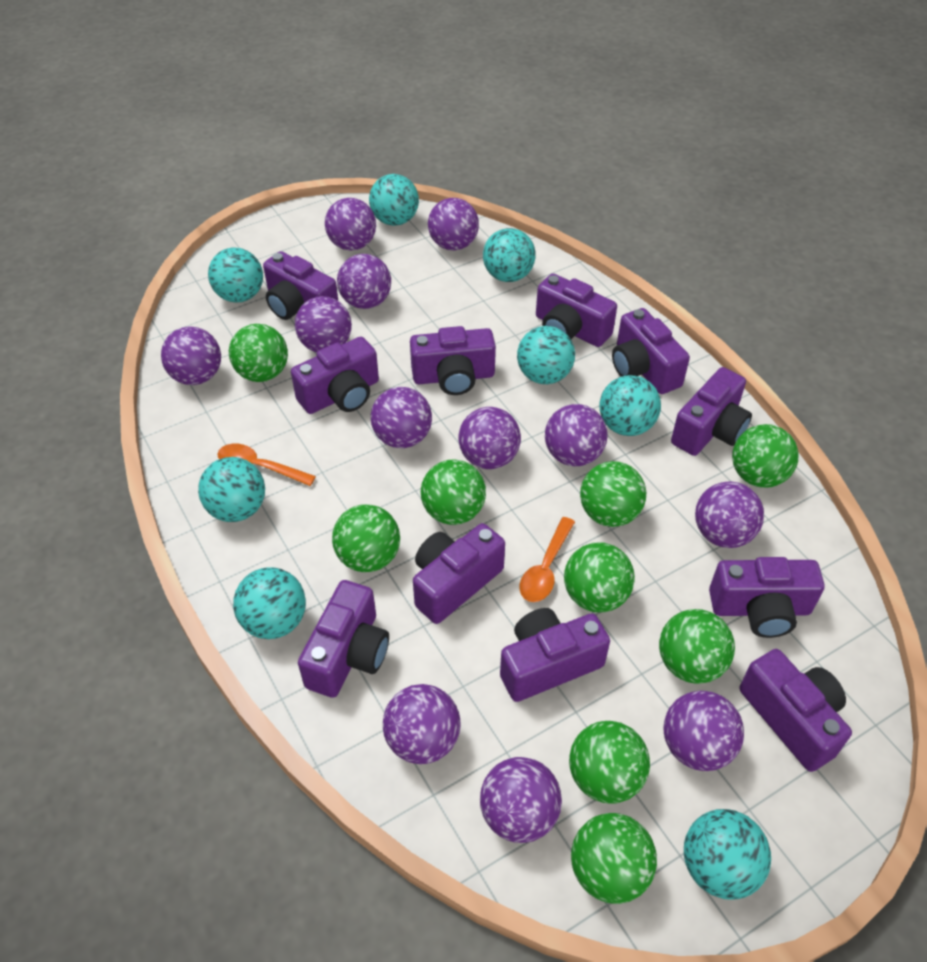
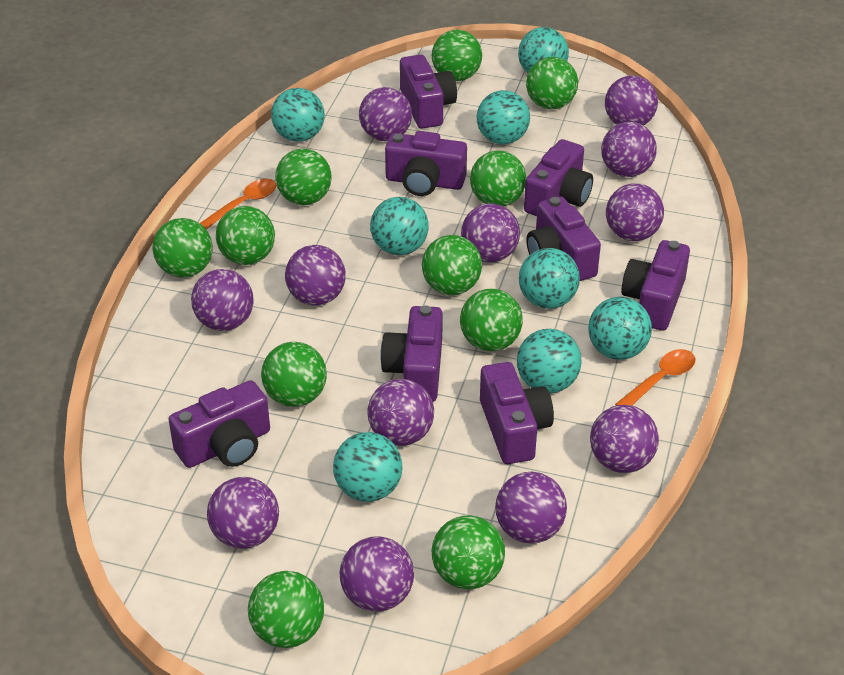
green ball: 9 -> 11
purple camera: 11 -> 8

